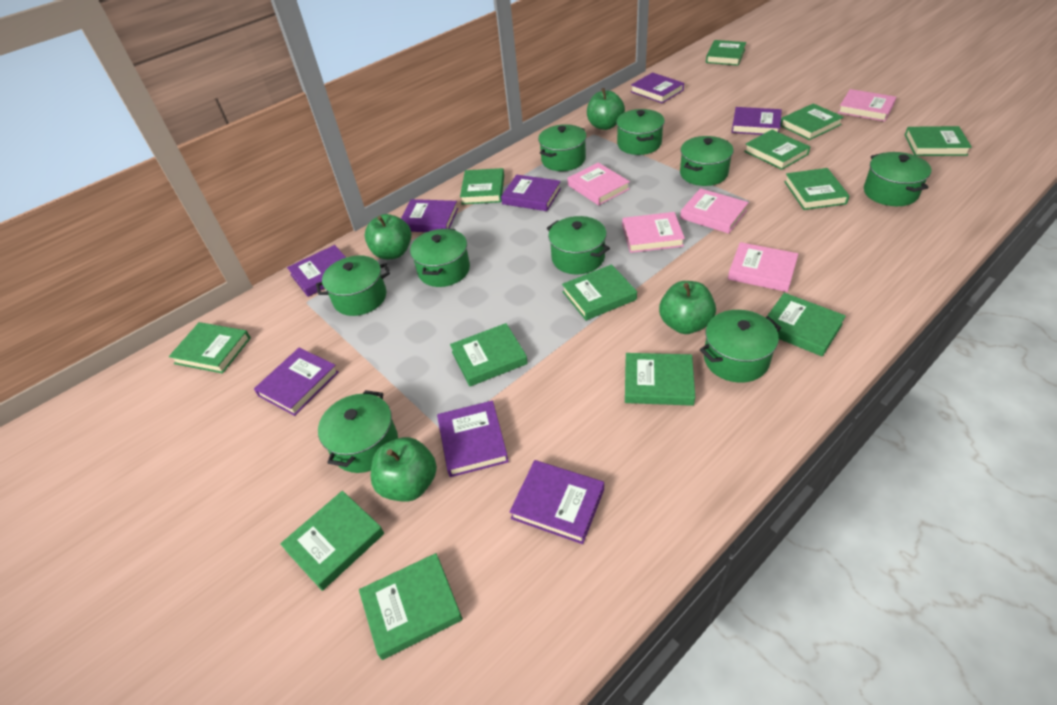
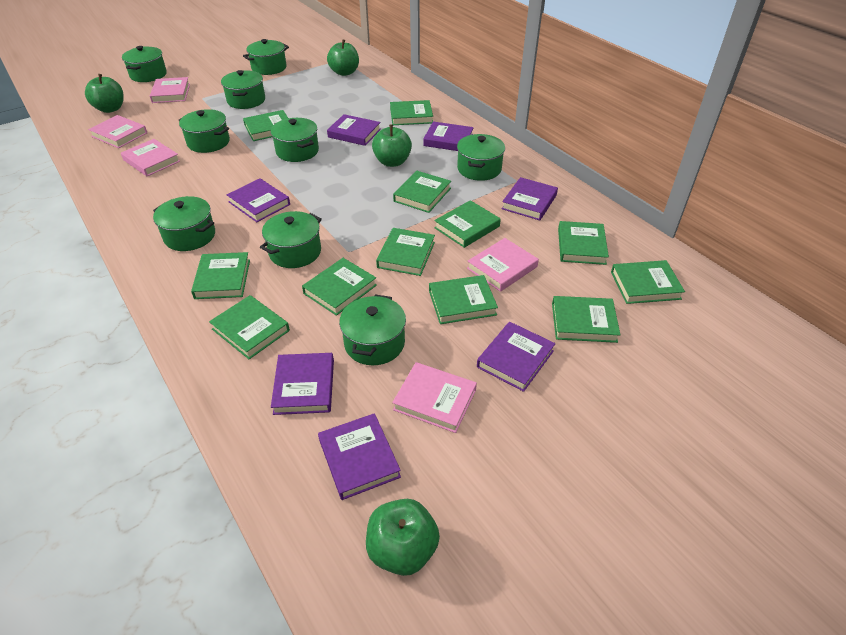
green book: 13 -> 12
purple book: 8 -> 7

